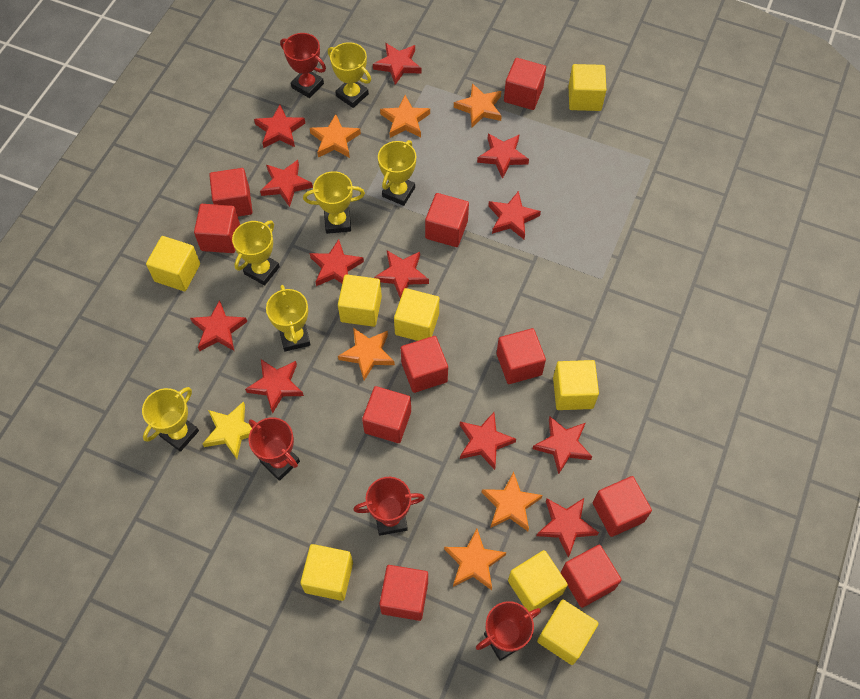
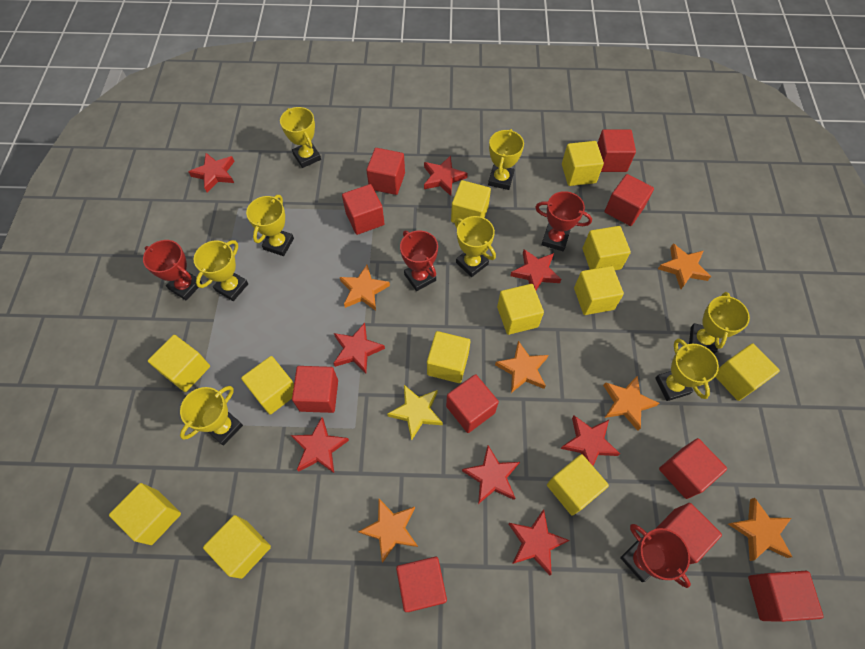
red star: 12 -> 8
yellow cube: 8 -> 12
yellow trophy: 6 -> 8

